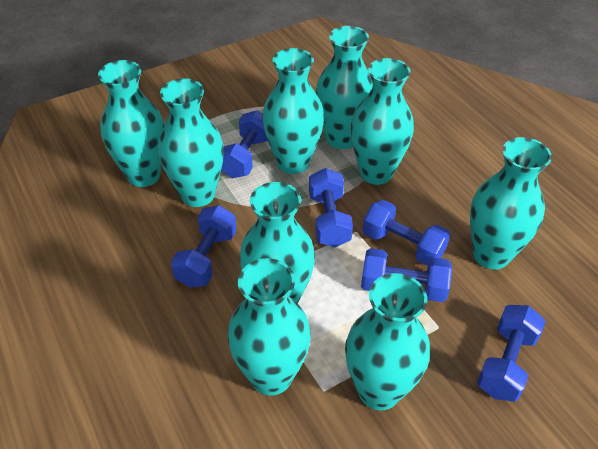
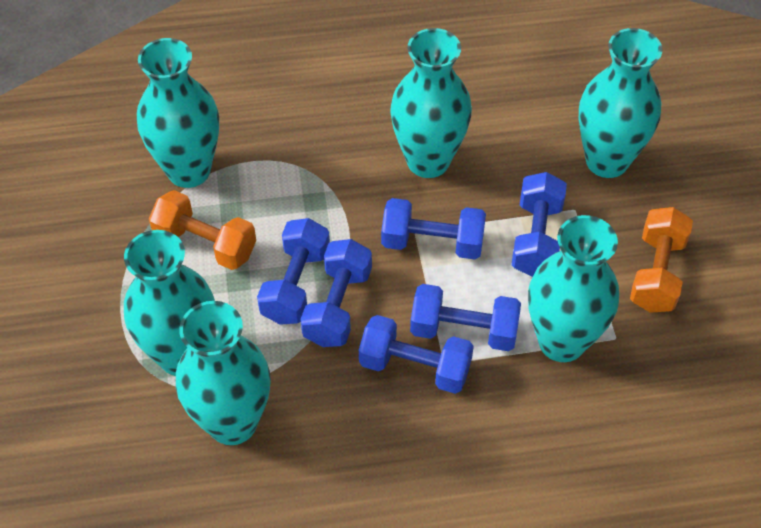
orange dumbbell: 0 -> 2
turquoise vase: 9 -> 6

